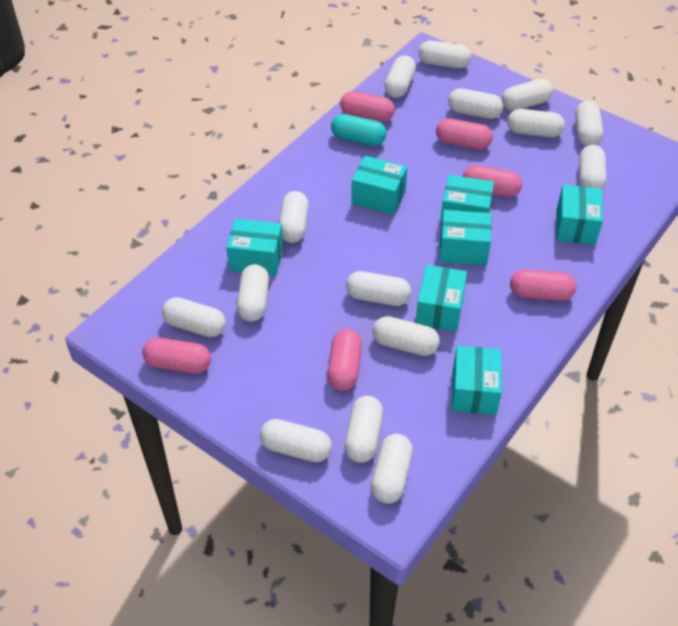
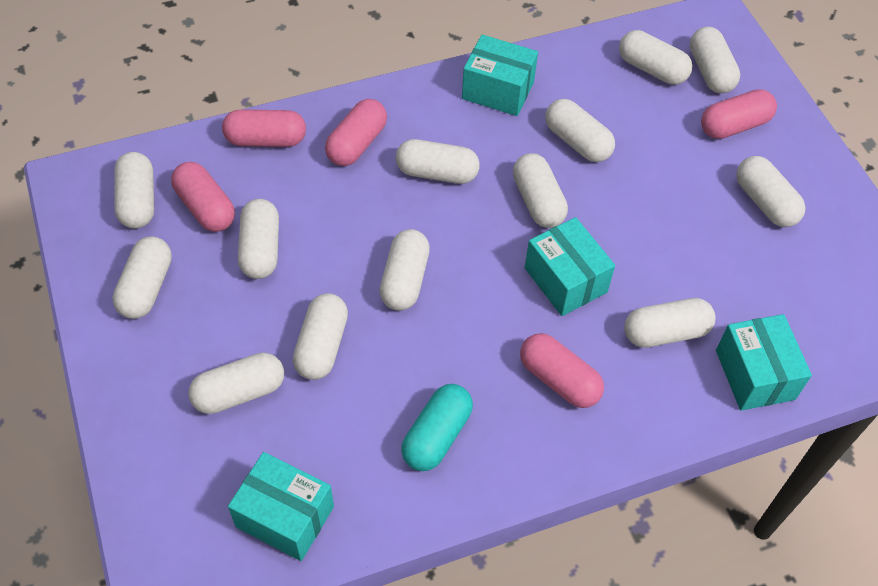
pink capsule: 6 -> 5
turquoise box: 7 -> 4
white capsule: 15 -> 13

